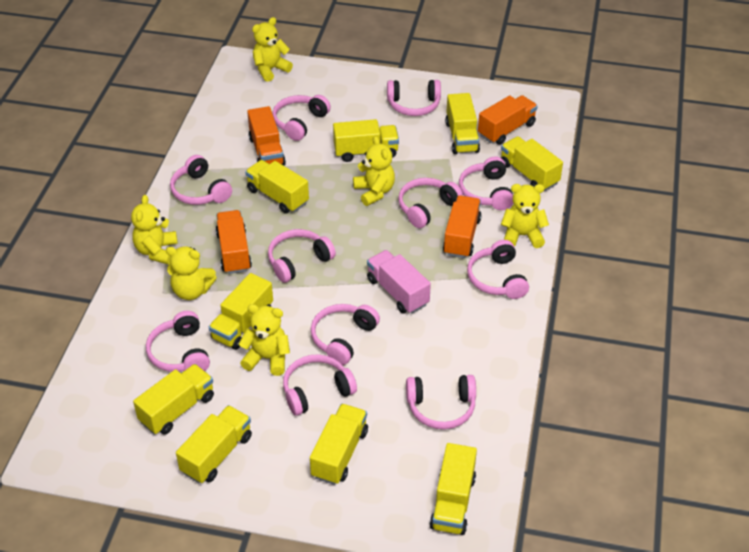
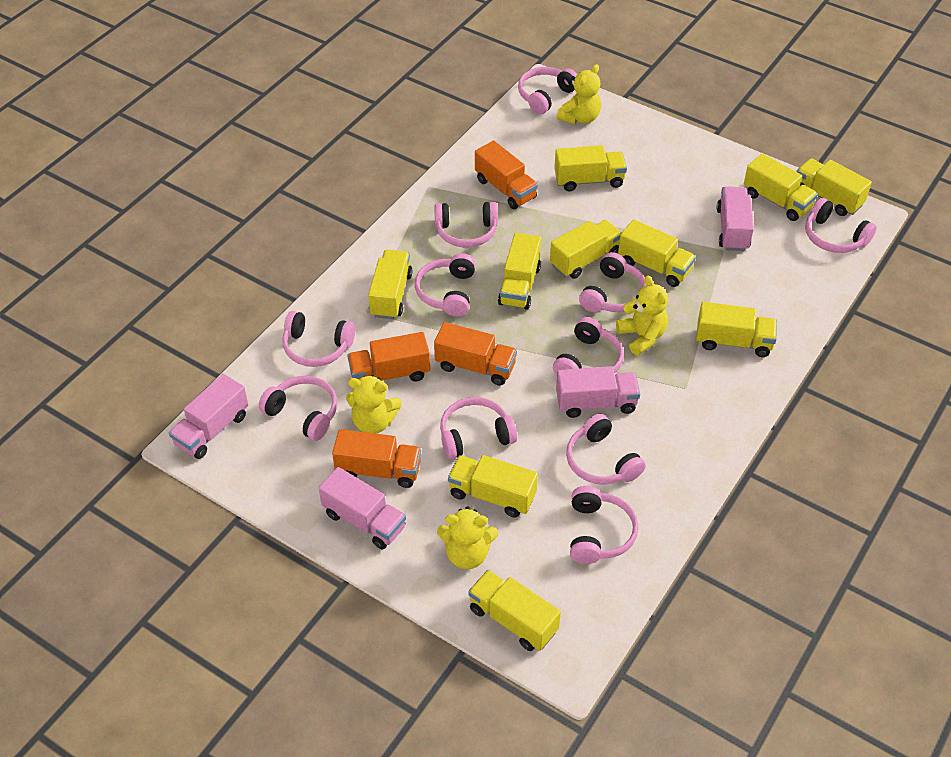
pink truck: 1 -> 4
yellow teddy bear: 6 -> 4
yellow truck: 9 -> 10

